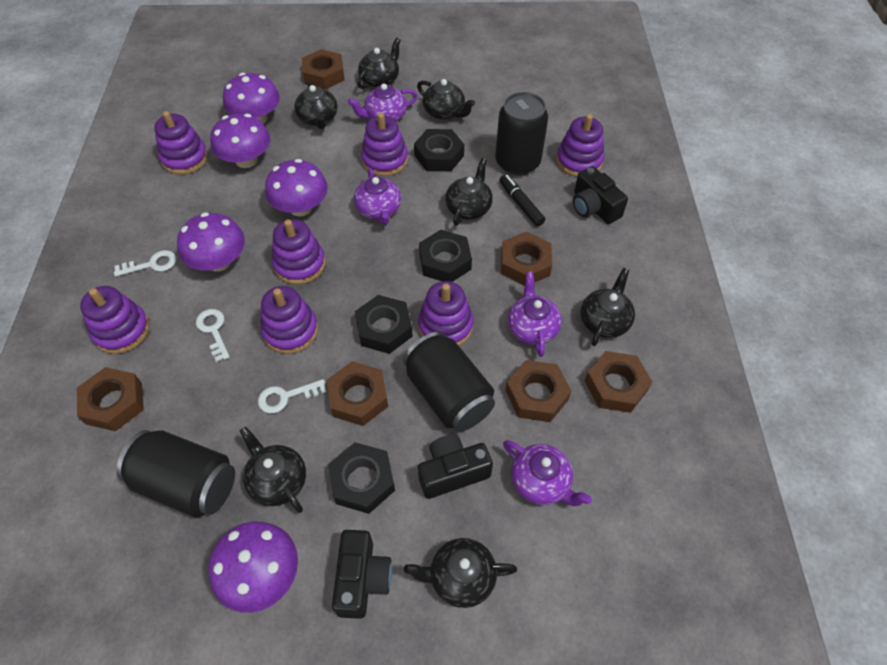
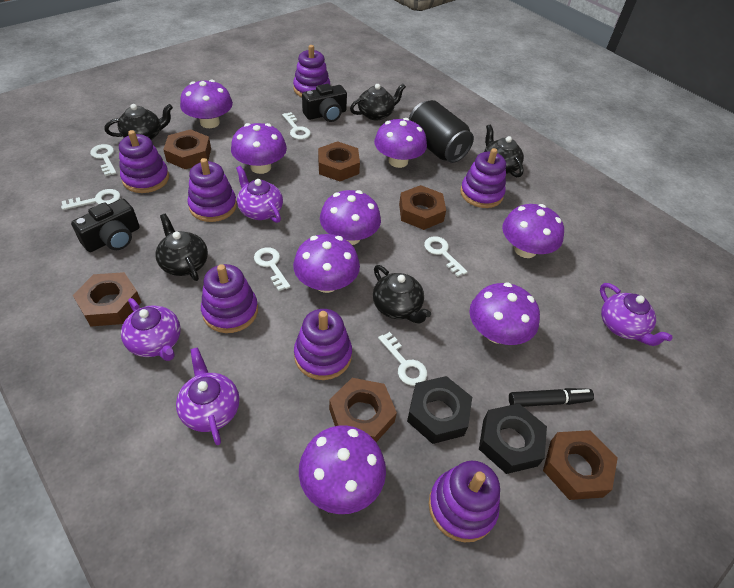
black camera: 3 -> 2
black can: 3 -> 1
black nut: 4 -> 2
black teapot: 7 -> 5
purple mushroom: 5 -> 8
white key: 3 -> 6

